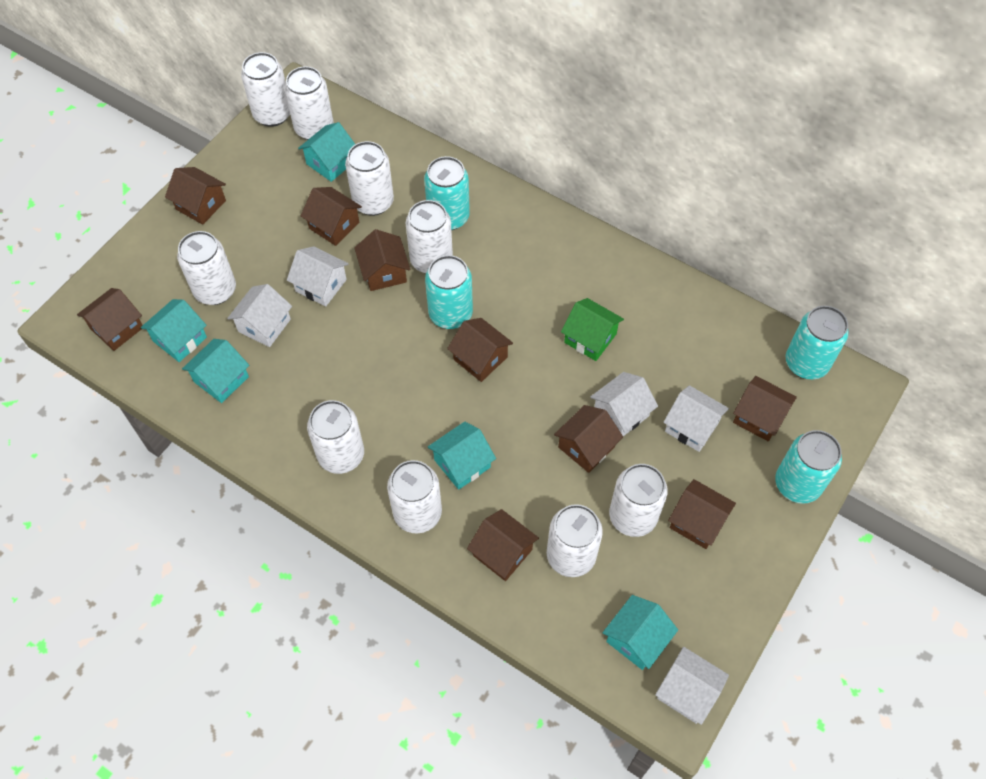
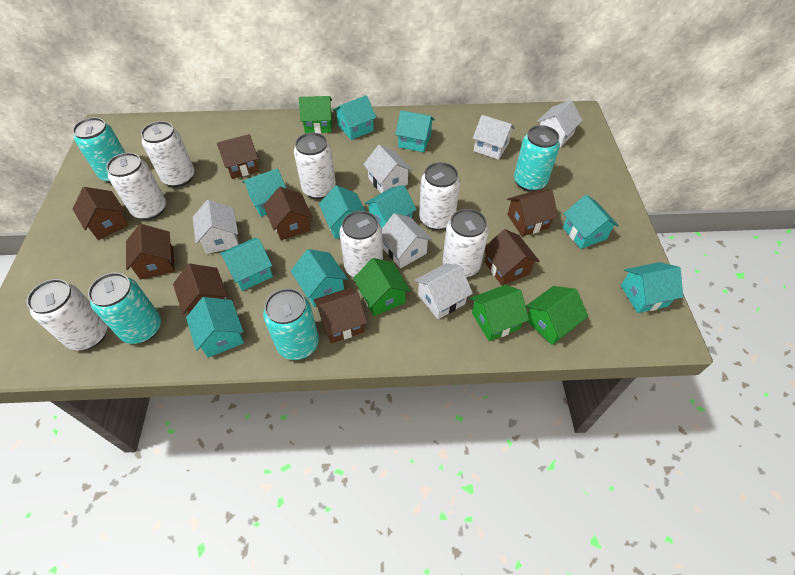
brown house: 9 -> 8
green house: 1 -> 4
turquoise house: 5 -> 10
white can: 9 -> 7
white house: 5 -> 6

